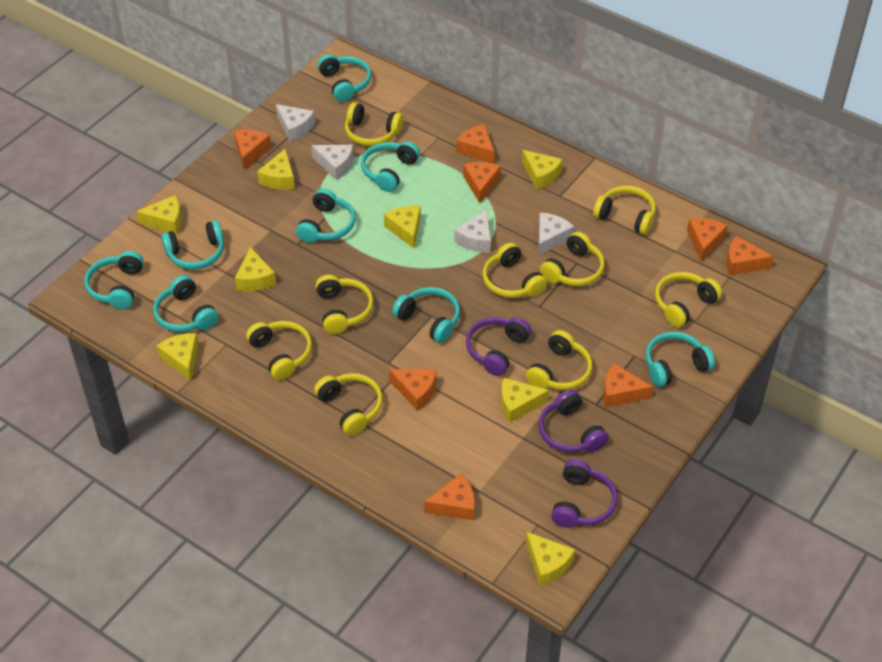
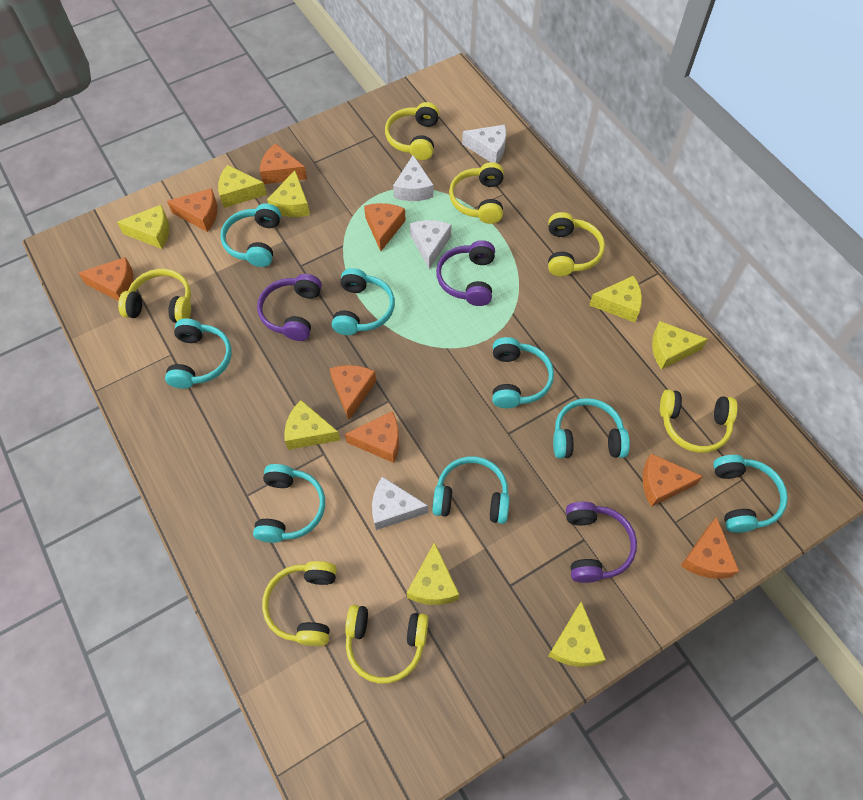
yellow headphones: 9 -> 7

